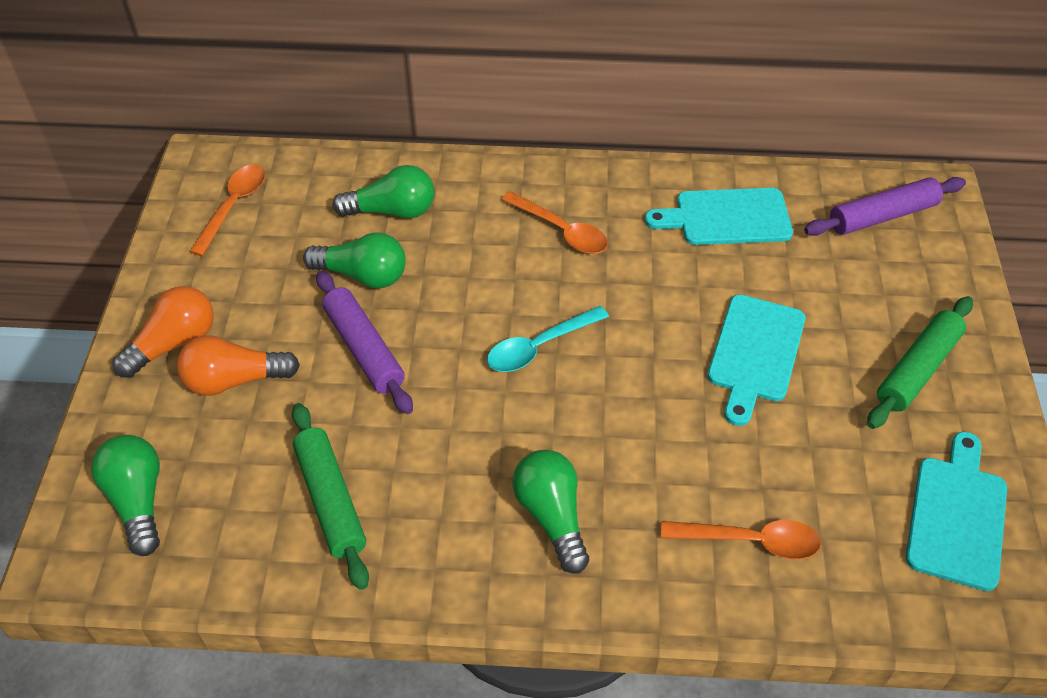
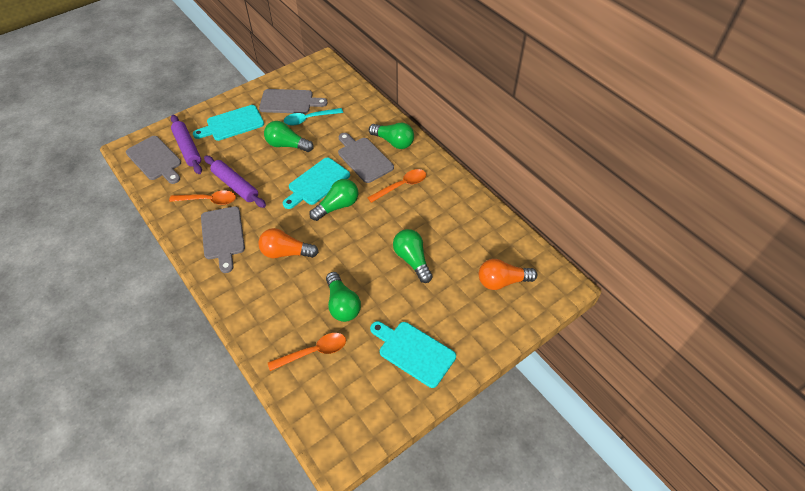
green light bulb: 4 -> 5
green rolling pin: 2 -> 0
grey cutting board: 0 -> 4

